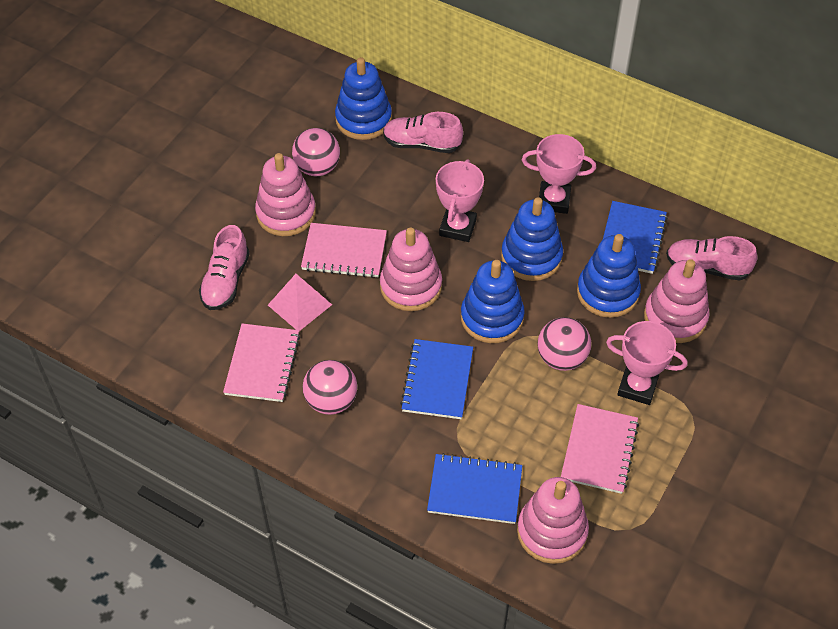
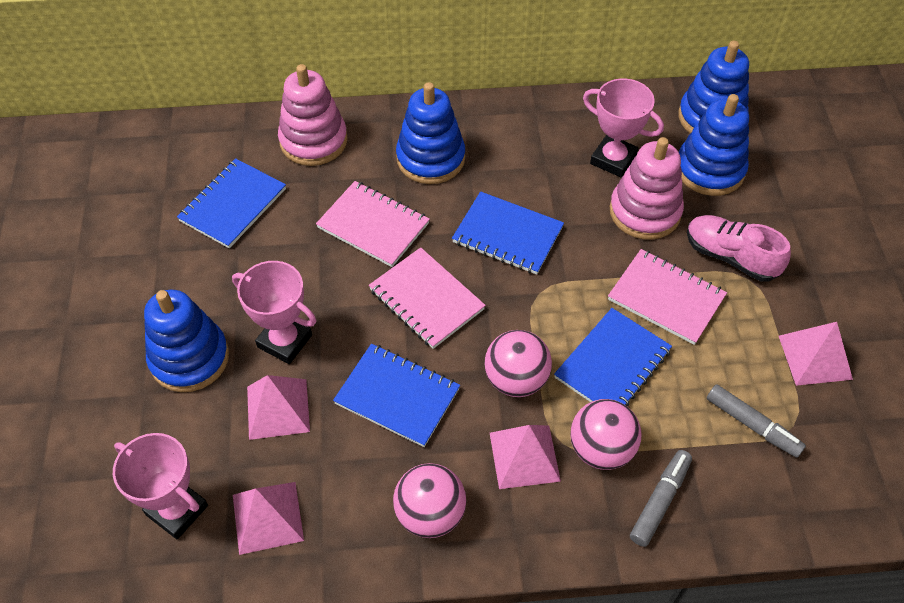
blue notebook: 3 -> 4
grey marker: 0 -> 2
pink pyramid: 1 -> 4
pink shoe: 3 -> 1
pink stacking toy: 4 -> 2

